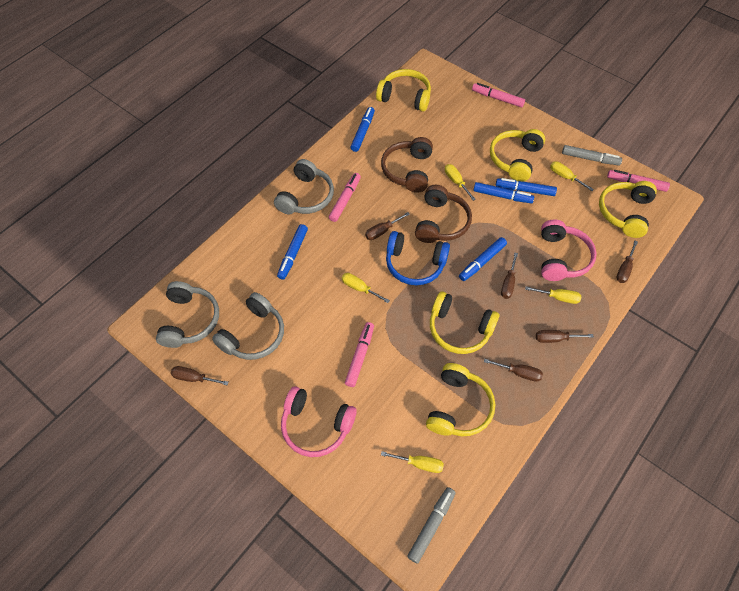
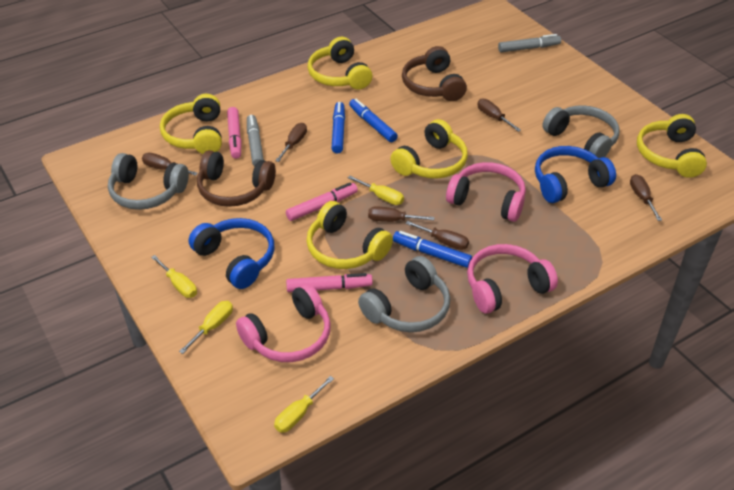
blue headphones: 1 -> 2
blue marker: 5 -> 3
pink headphones: 2 -> 3
pink marker: 4 -> 3
yellow screwdriver: 5 -> 4

